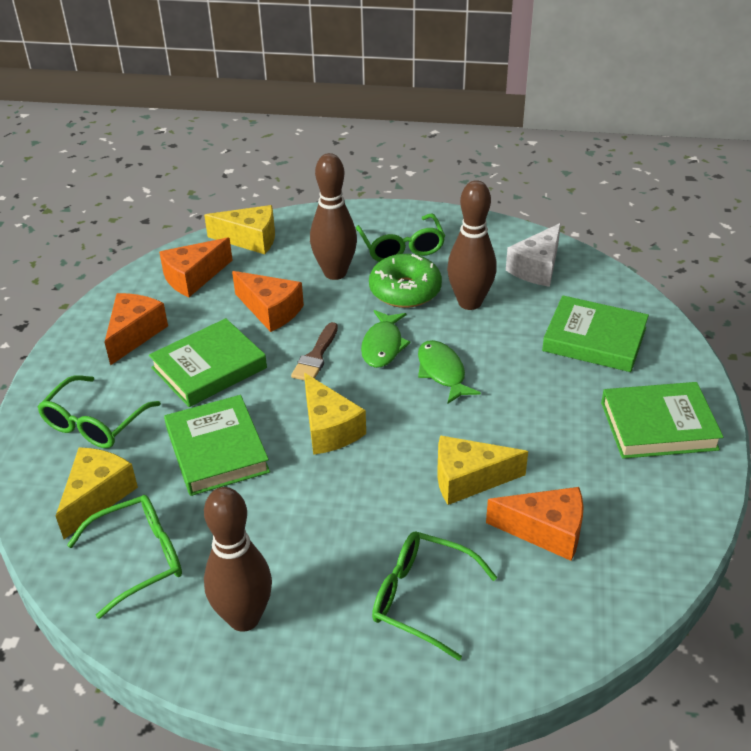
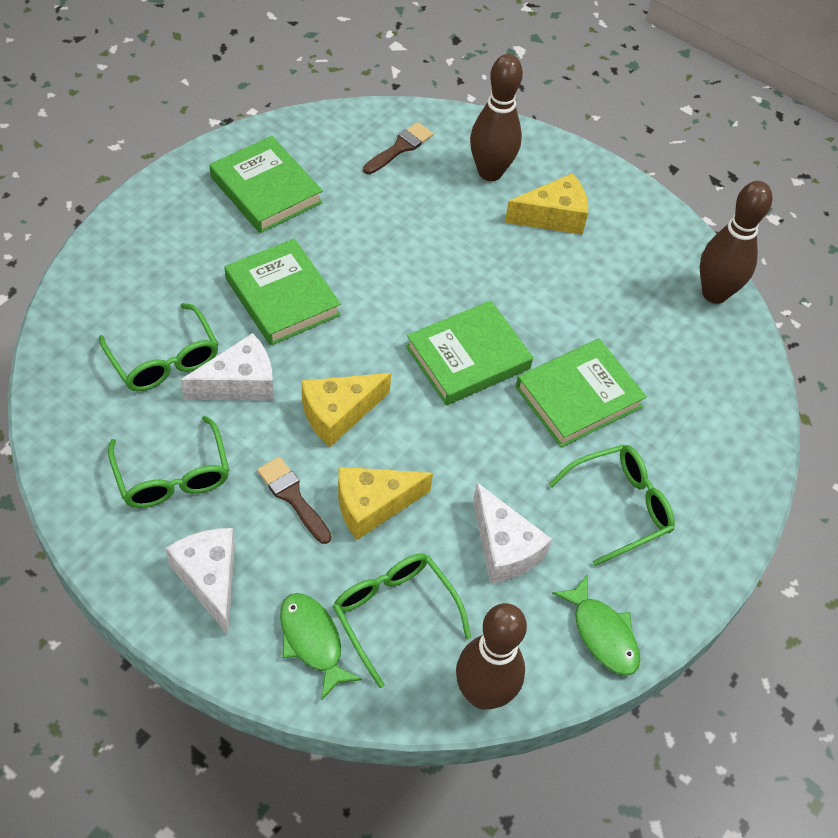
brown brush: 1 -> 2
green donut: 1 -> 0
orange cheese: 4 -> 0
white cheese: 1 -> 3
yellow cheese: 4 -> 3

